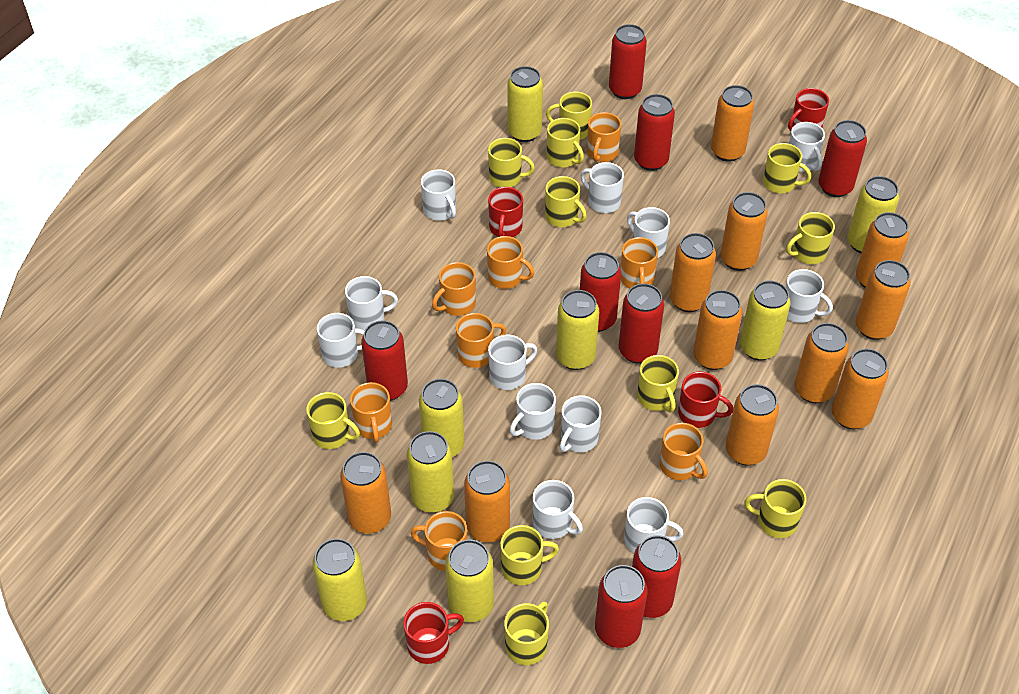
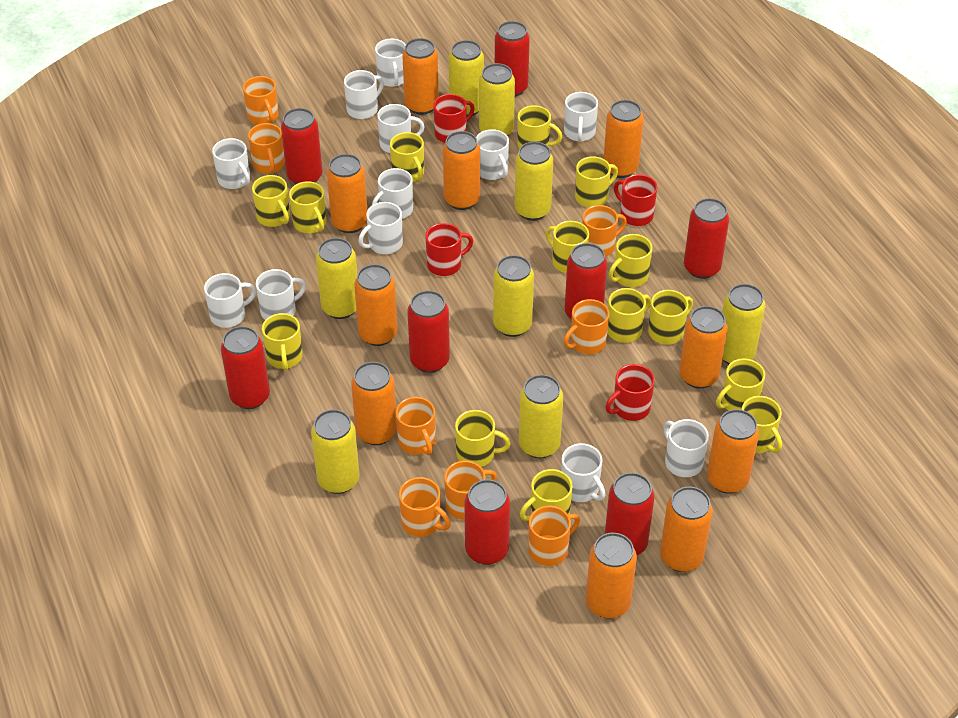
orange can: 11 -> 10
yellow mug: 11 -> 14

